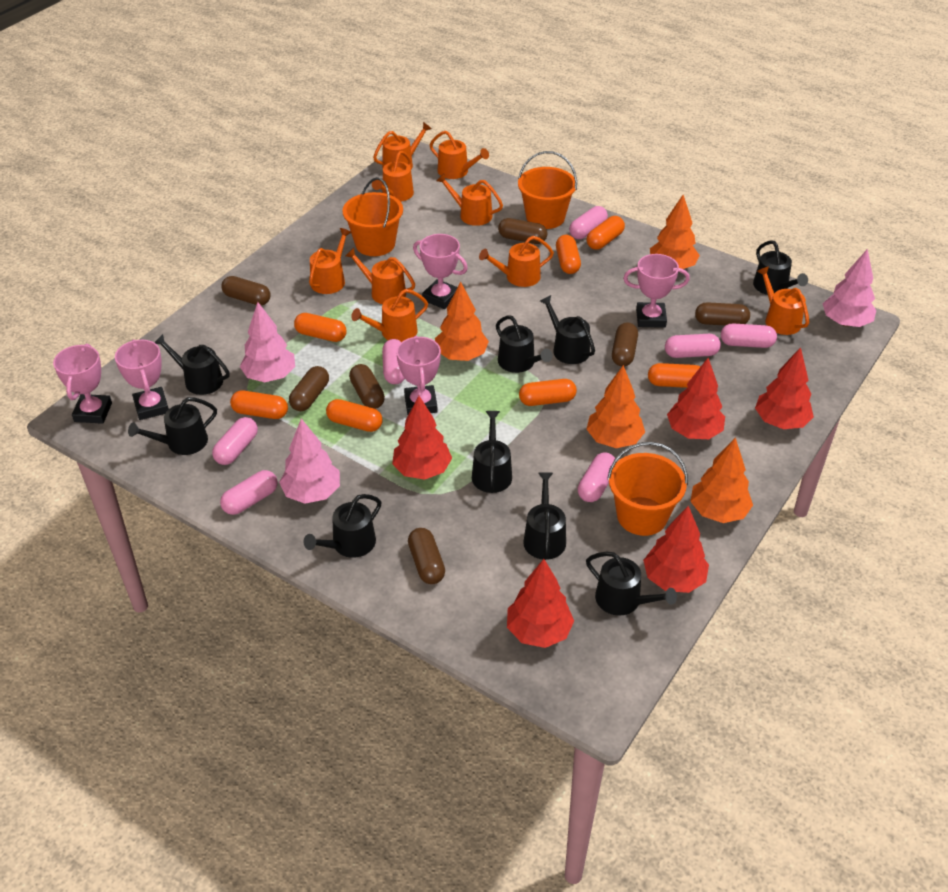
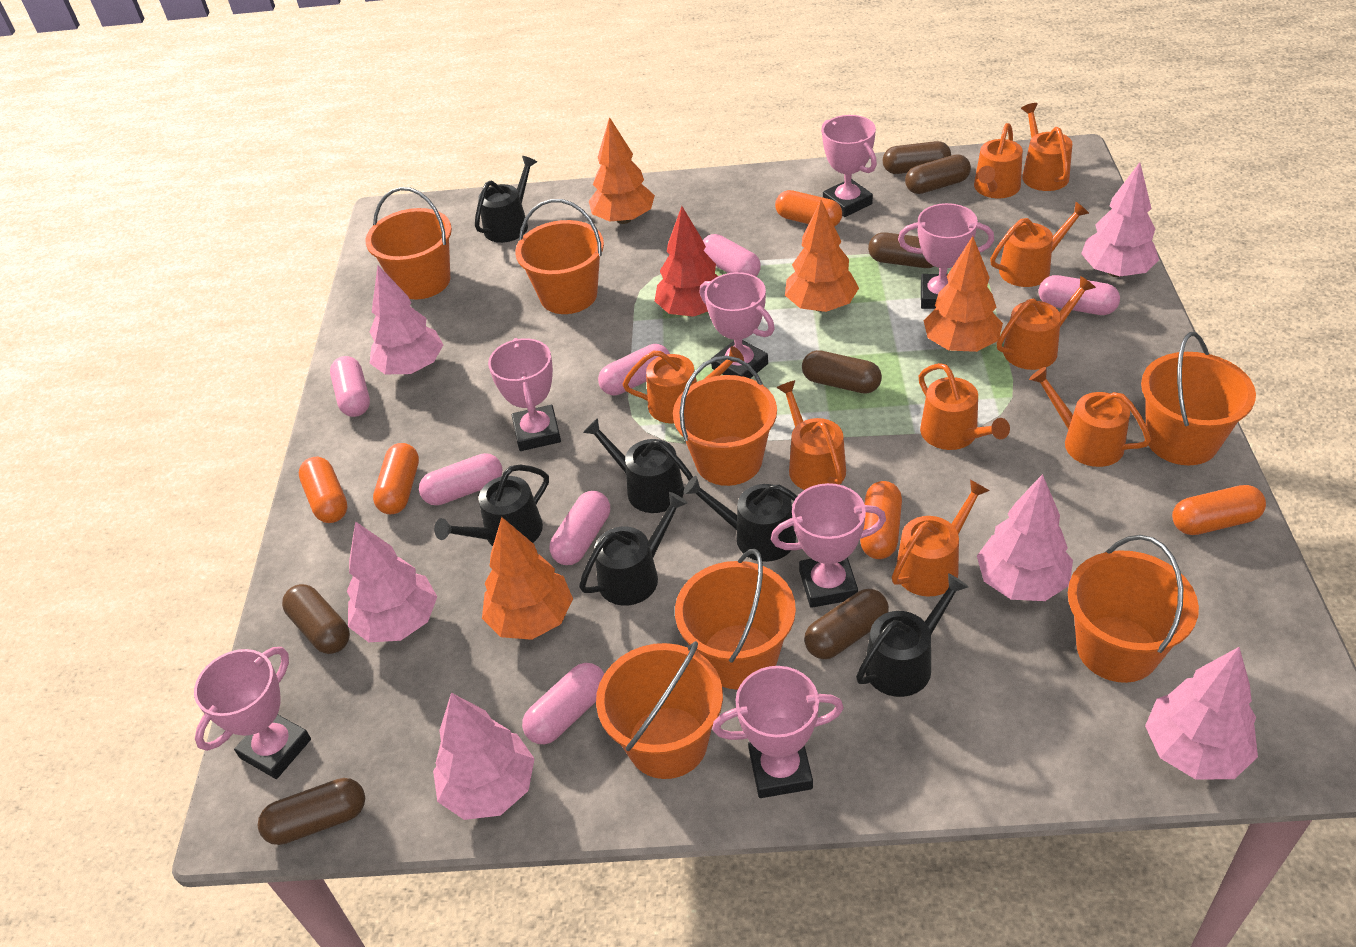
black watering can: 9 -> 6
orange bucket: 3 -> 7
orange capsule: 7 -> 5
pink tree: 3 -> 6
pink trophy: 5 -> 7
red tree: 5 -> 1

